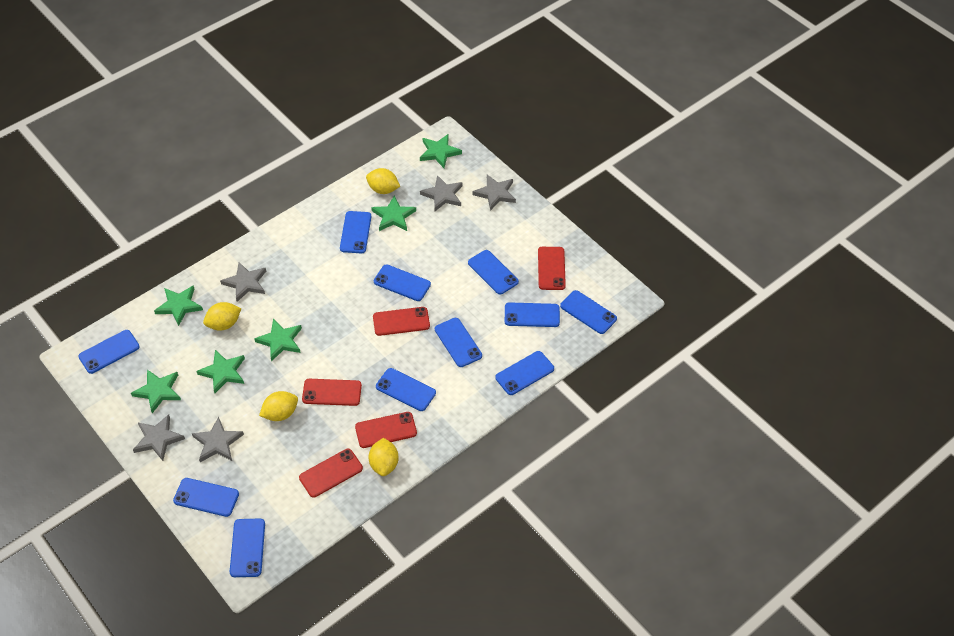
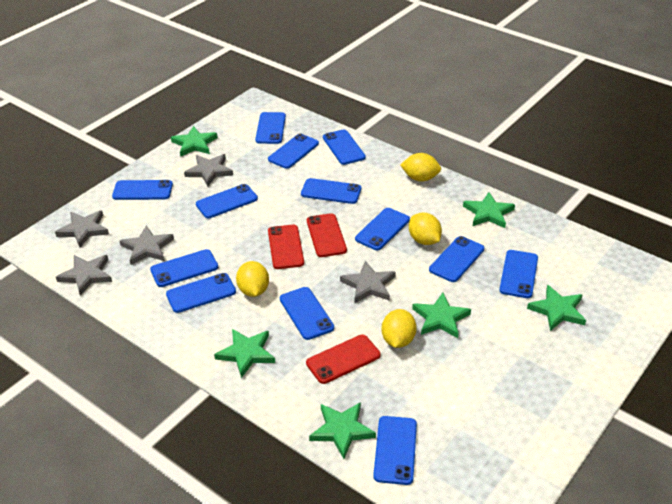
blue phone: 11 -> 13
red phone: 5 -> 3

